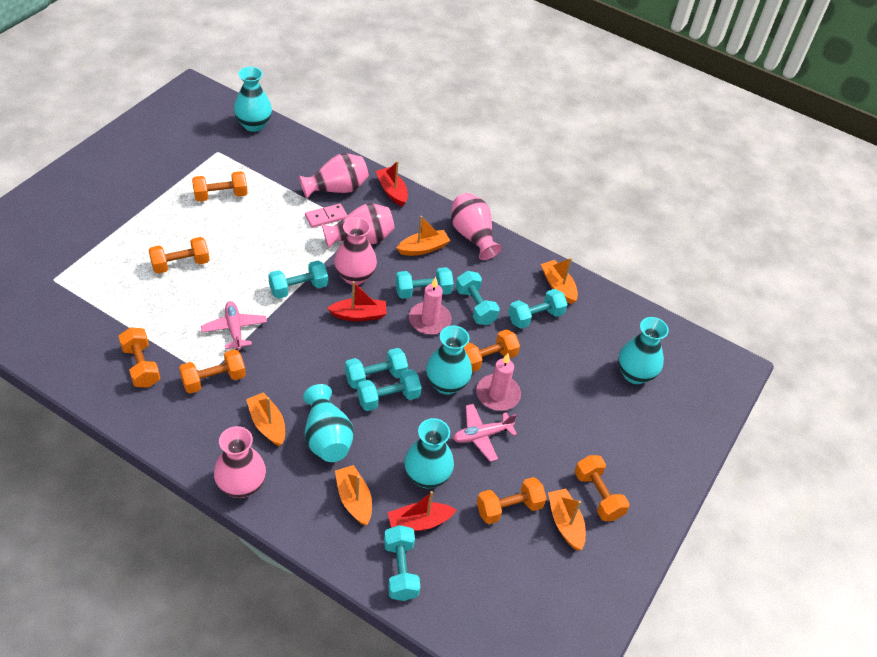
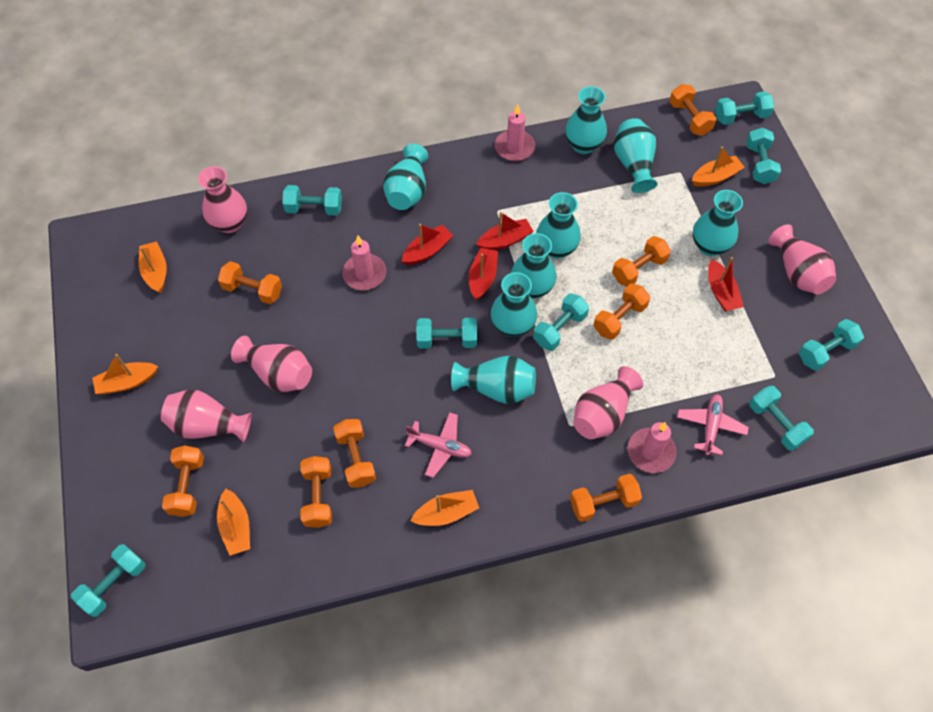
orange dumbbell: 7 -> 8
pink candle: 2 -> 3
pink domino: 1 -> 0
red boat: 3 -> 4
turquoise dumbbell: 7 -> 8
turquoise vase: 5 -> 8

